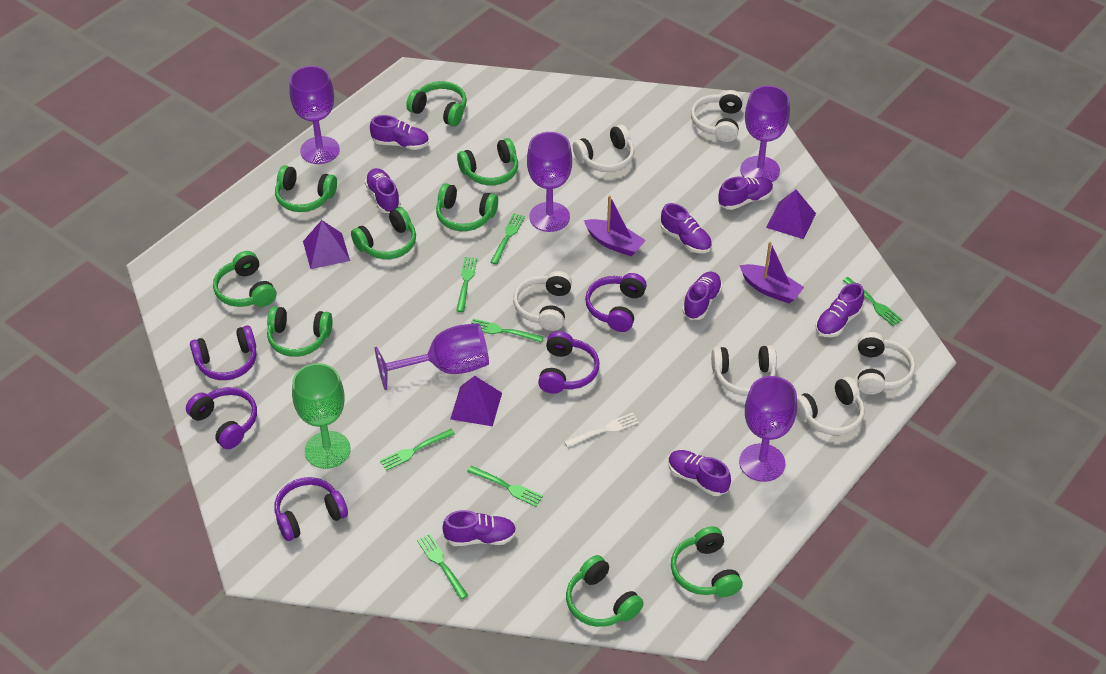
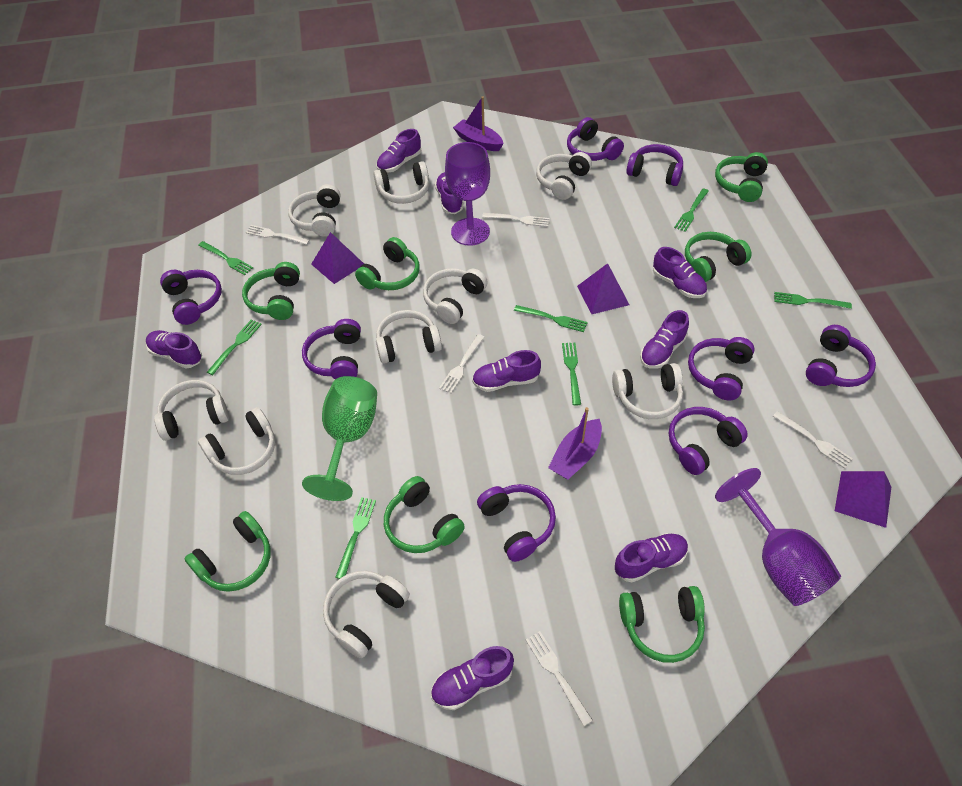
green headphones: 9 -> 7
purple goblet: 5 -> 2
purple headphones: 5 -> 8
white fork: 1 -> 5
white headphones: 6 -> 9

